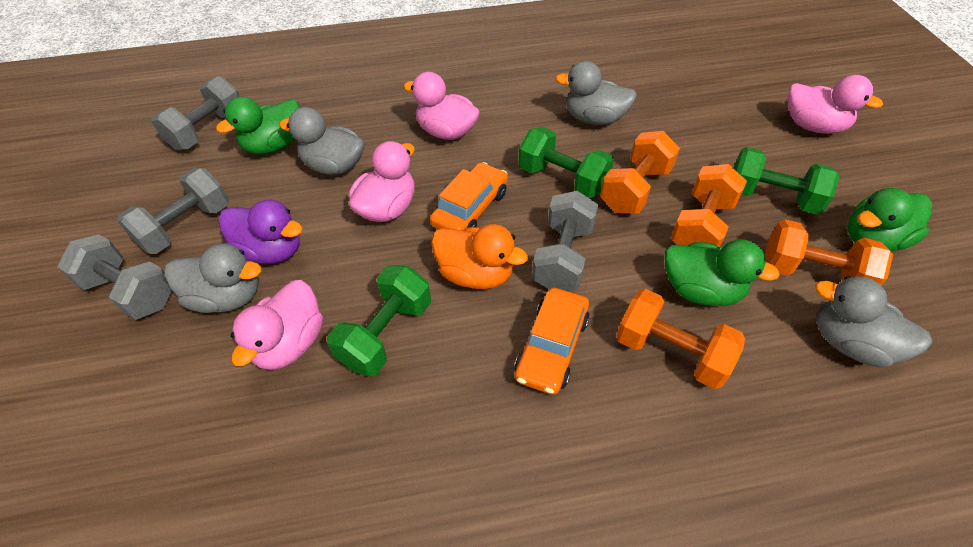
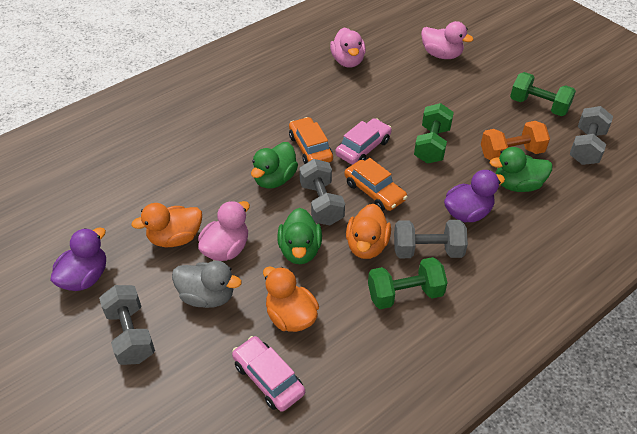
grey duck: 4 -> 1
orange duck: 1 -> 3
orange dumbbell: 4 -> 1
pink car: 0 -> 2
pink duck: 4 -> 3
purple duck: 1 -> 2

